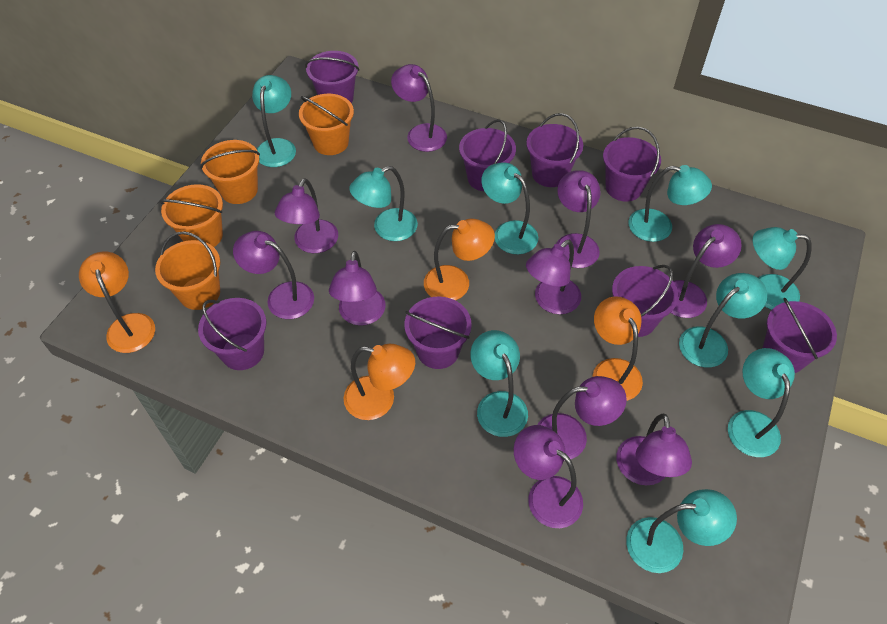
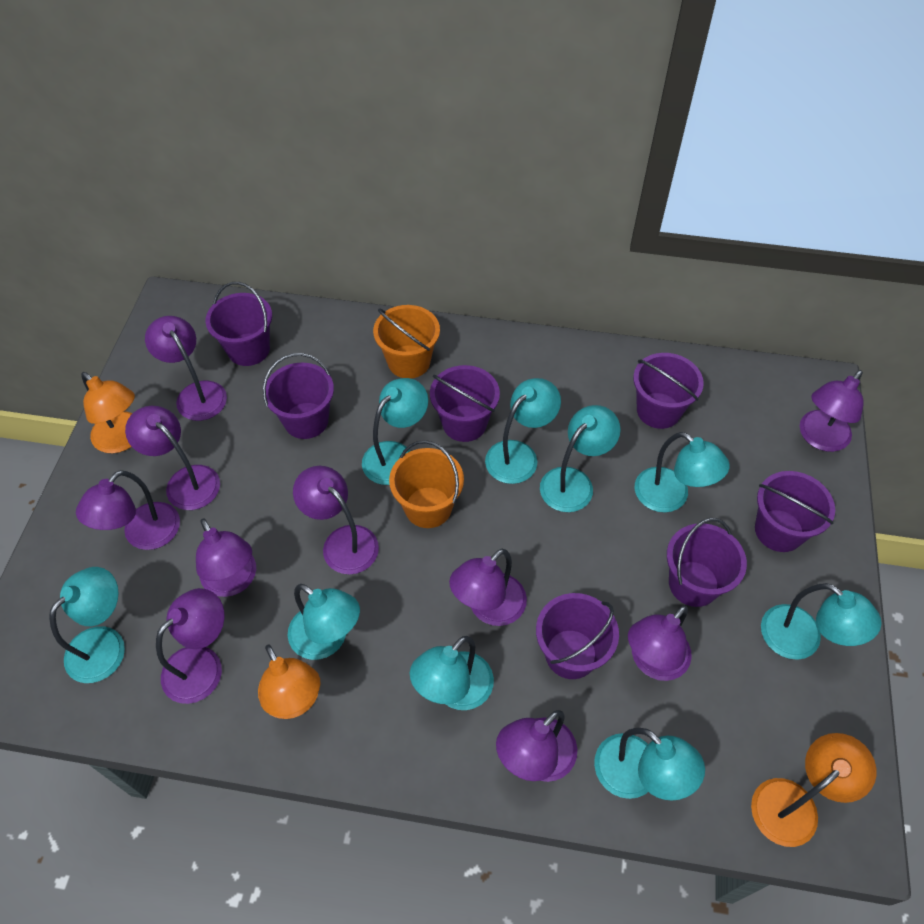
orange bucket: 4 -> 2
orange lamp: 4 -> 3
purple bucket: 8 -> 7

